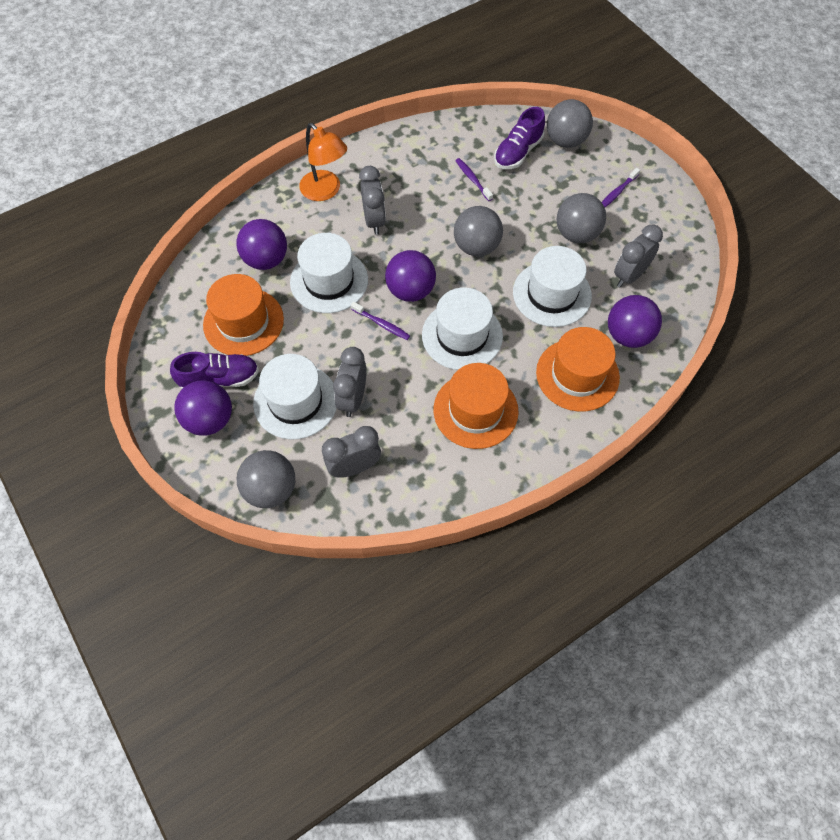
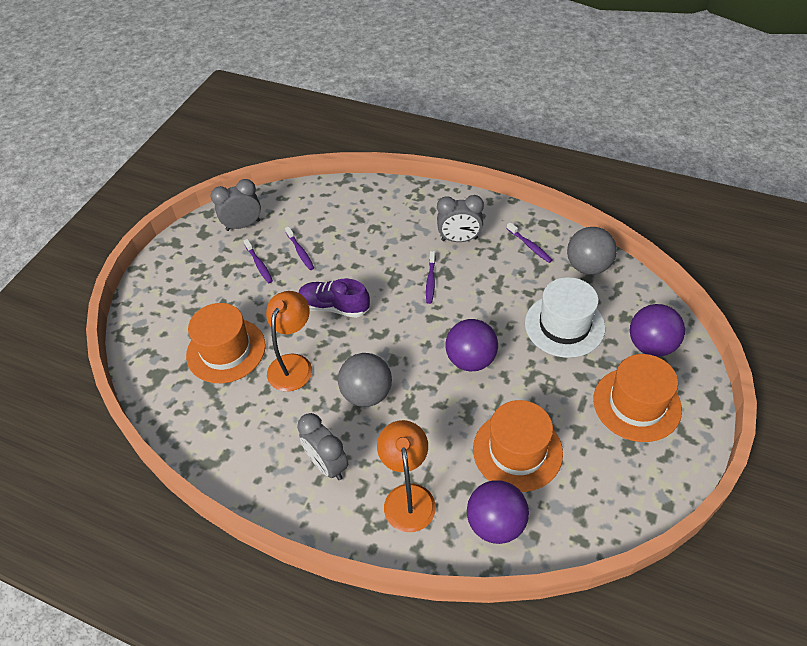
grey ball: 4 -> 2
grey clock: 4 -> 3
orange lamp: 1 -> 2
purple ball: 4 -> 3
purple shoe: 2 -> 1
purple toothbrush: 3 -> 4
white hat: 4 -> 1

